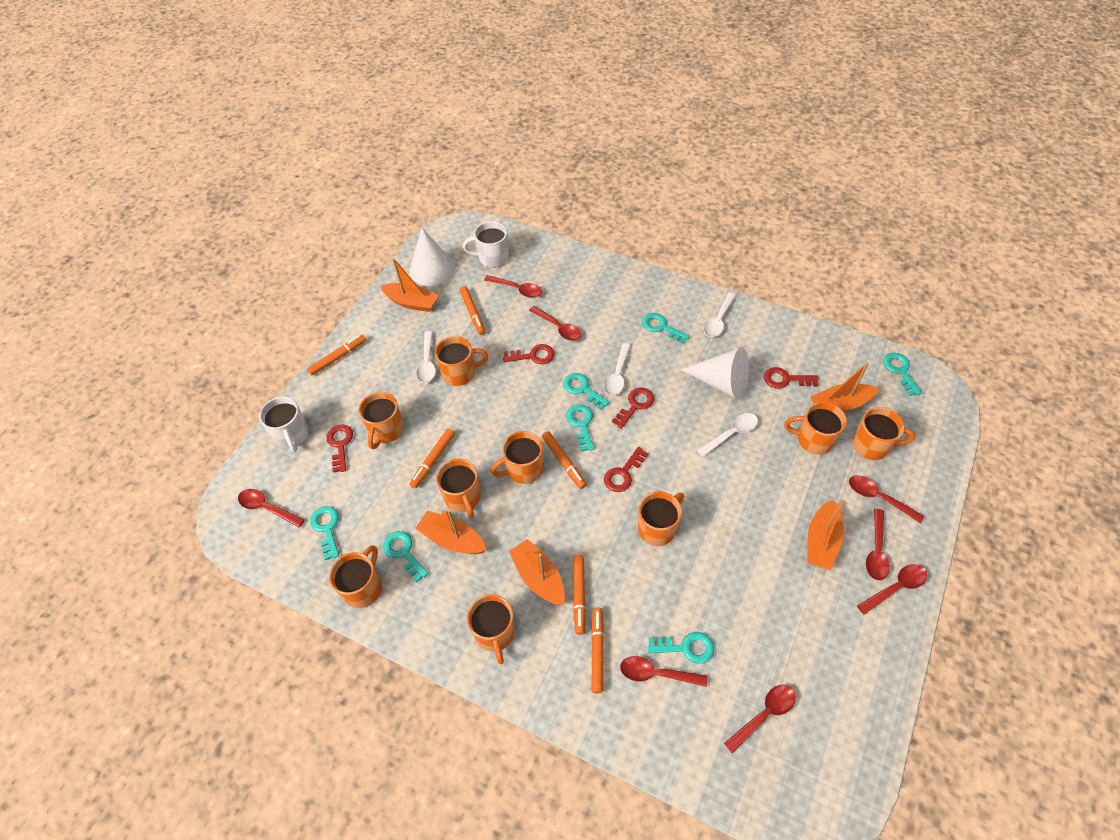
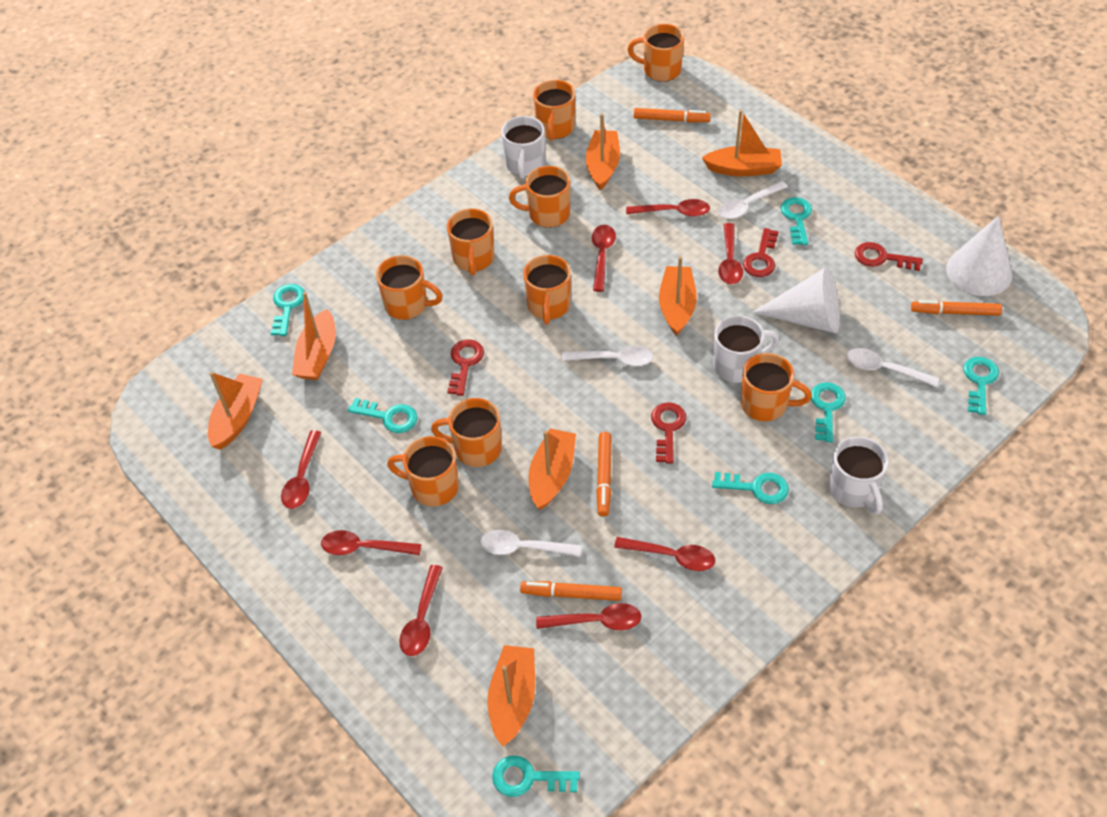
orange boat: 5 -> 7
orange marker: 6 -> 4
red key: 5 -> 4
white mug: 2 -> 3

